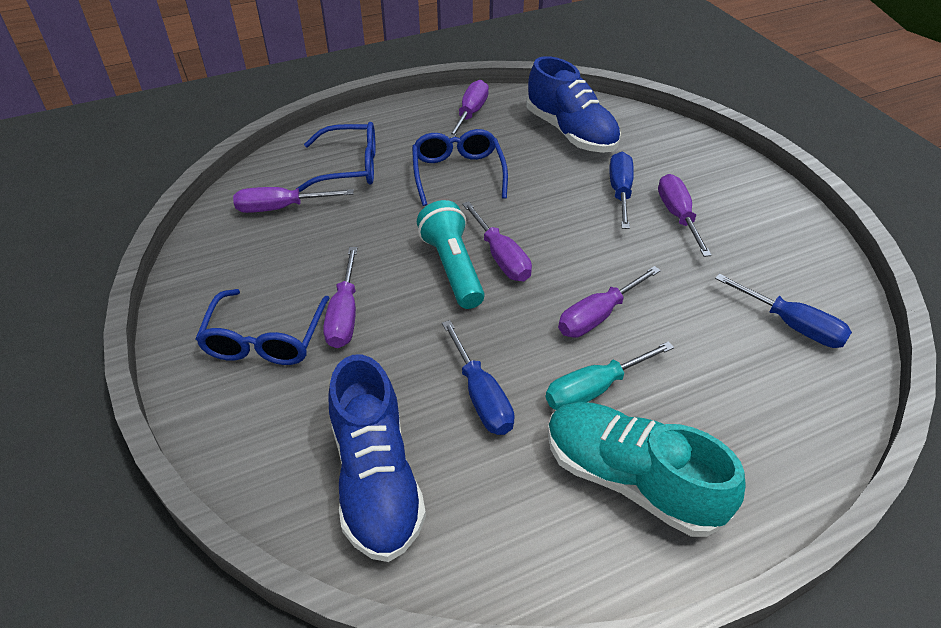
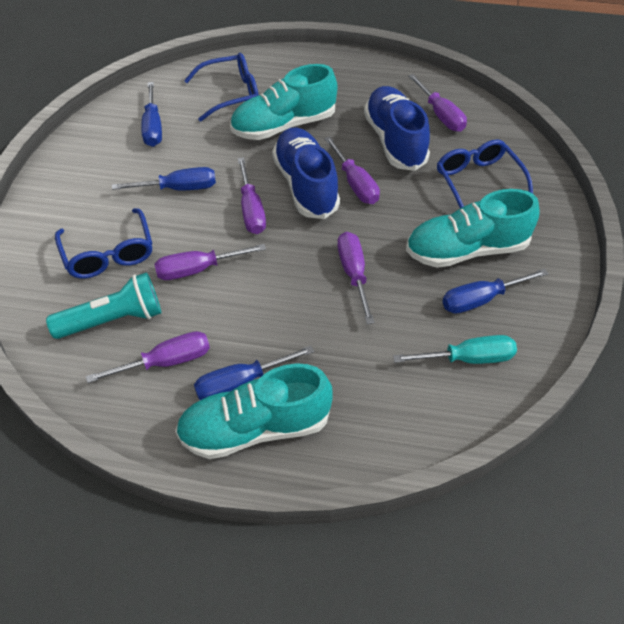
blue screwdriver: 3 -> 4
turquoise shoe: 1 -> 3

